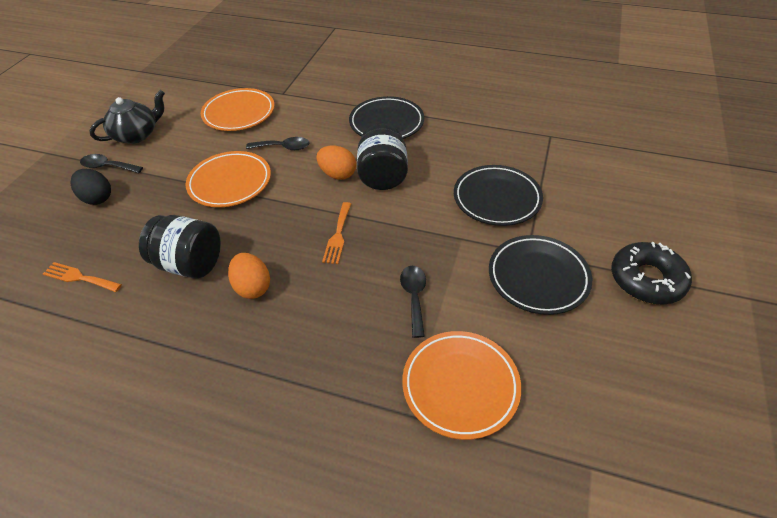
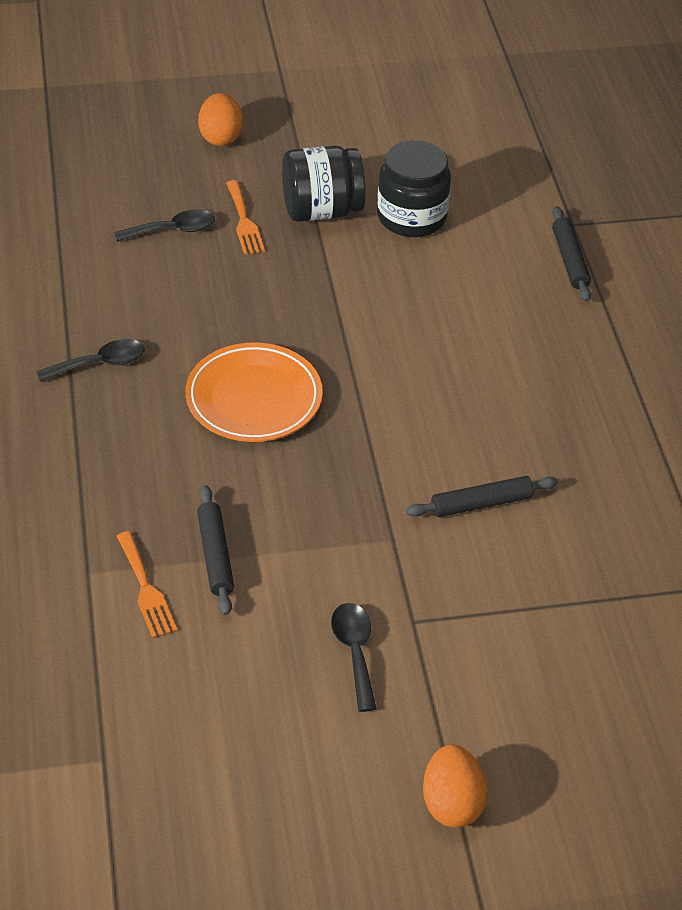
black donut: 1 -> 0
black egg: 1 -> 0
black plate: 3 -> 0
black rolling pin: 0 -> 3
black teapot: 1 -> 0
orange plate: 3 -> 1

